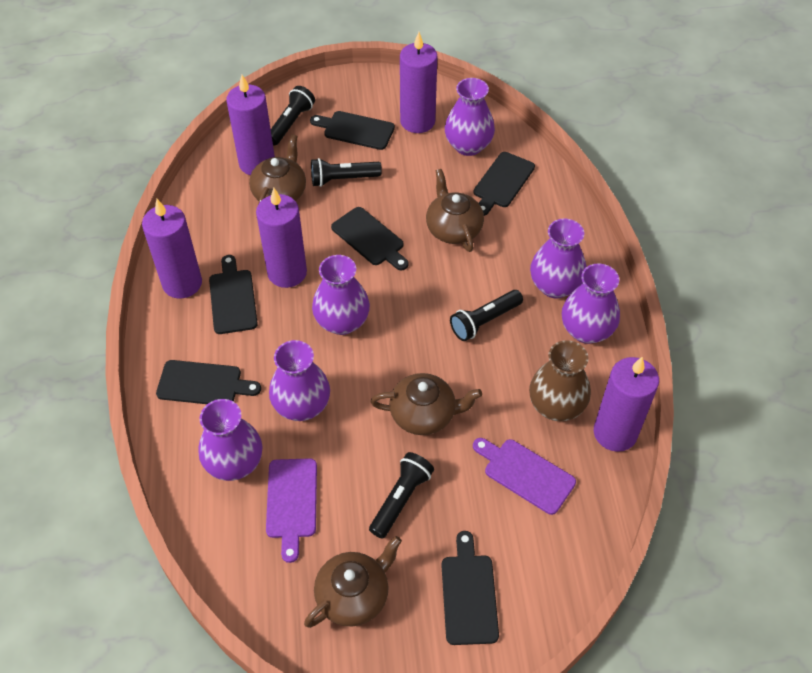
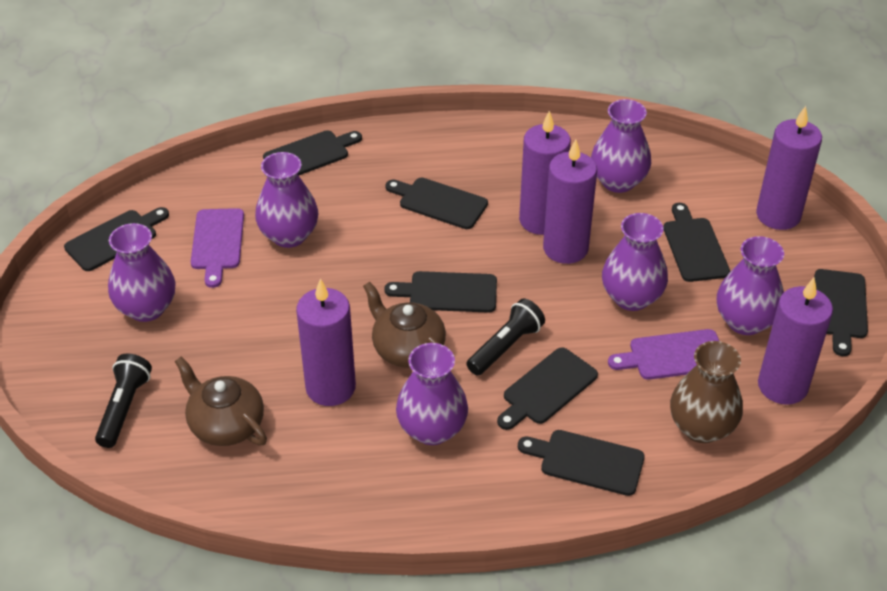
black cutting board: 6 -> 8
black flashlight: 4 -> 2
brown teapot: 4 -> 2

